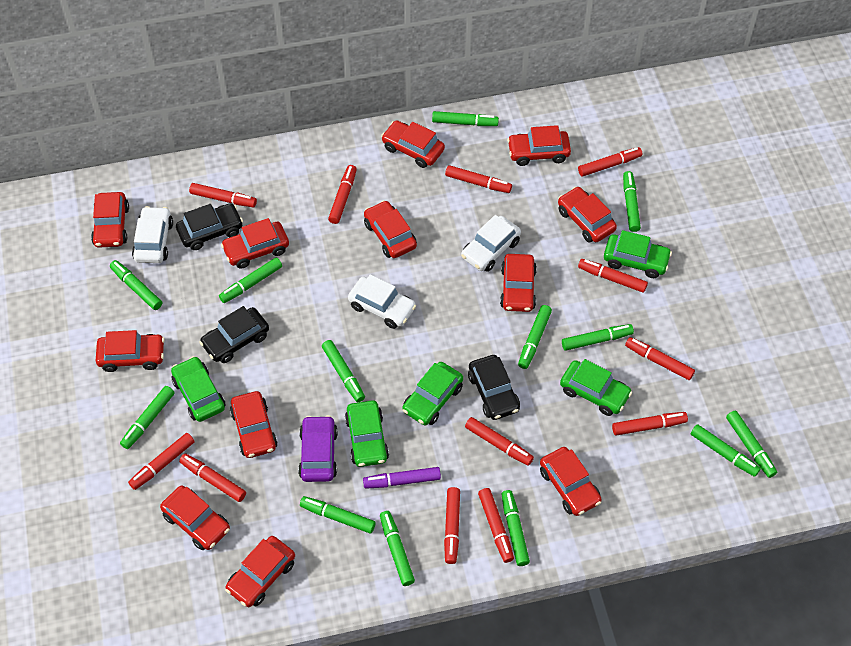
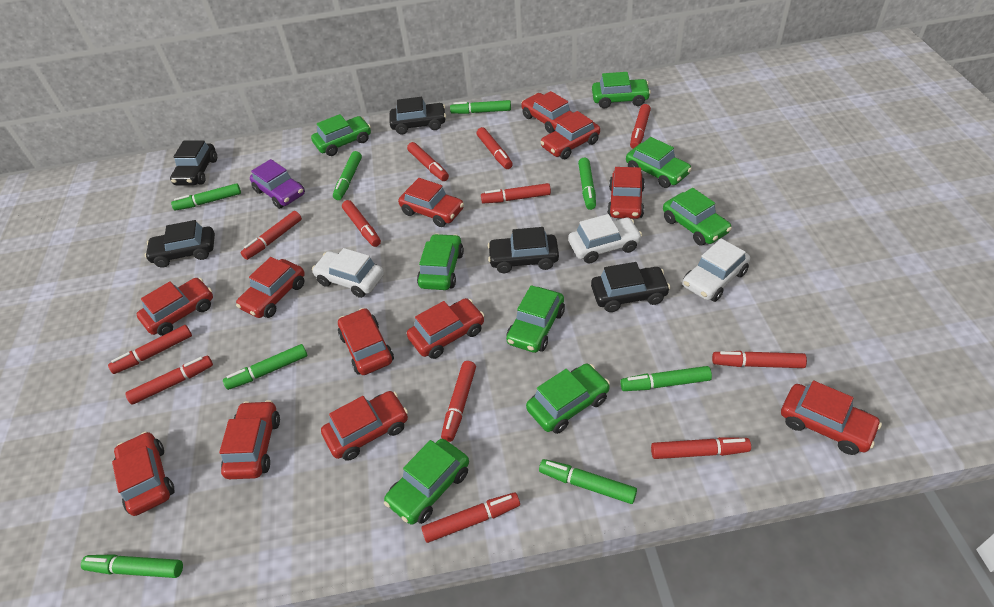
black car: 3 -> 5
green car: 5 -> 8
green marker: 13 -> 8
purple marker: 1 -> 0

